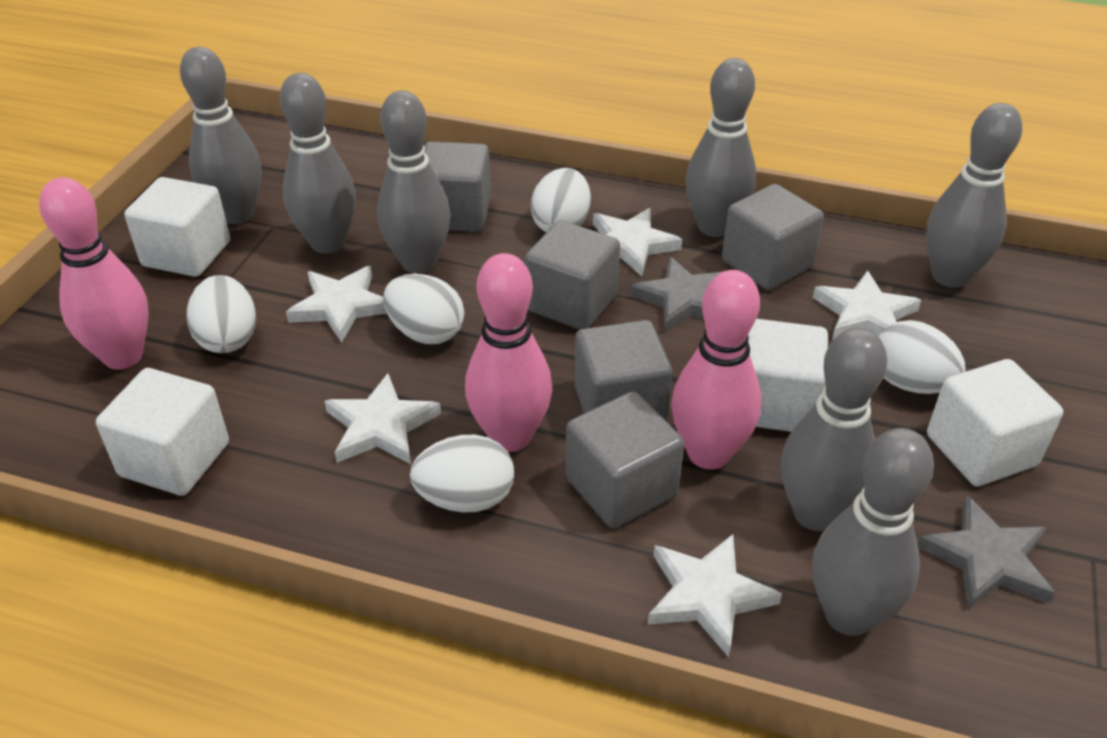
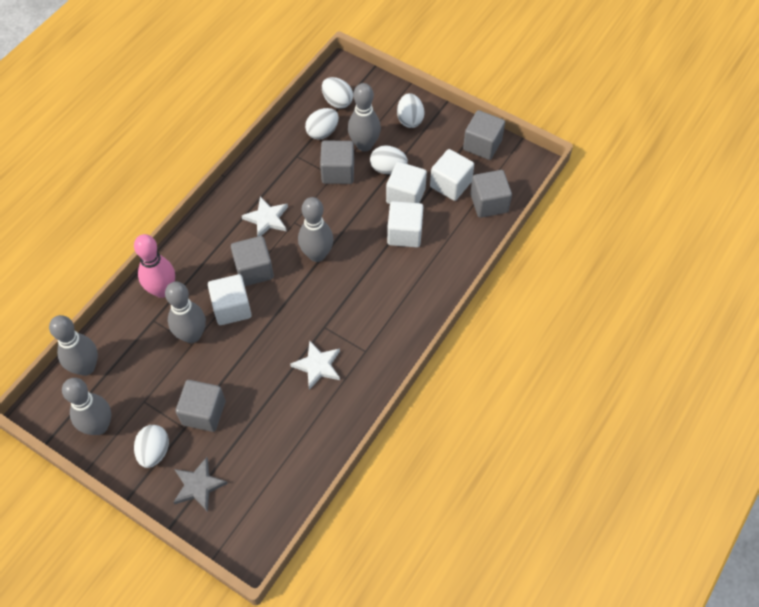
grey bowling pin: 7 -> 5
grey star: 2 -> 1
pink bowling pin: 3 -> 1
white star: 5 -> 2

